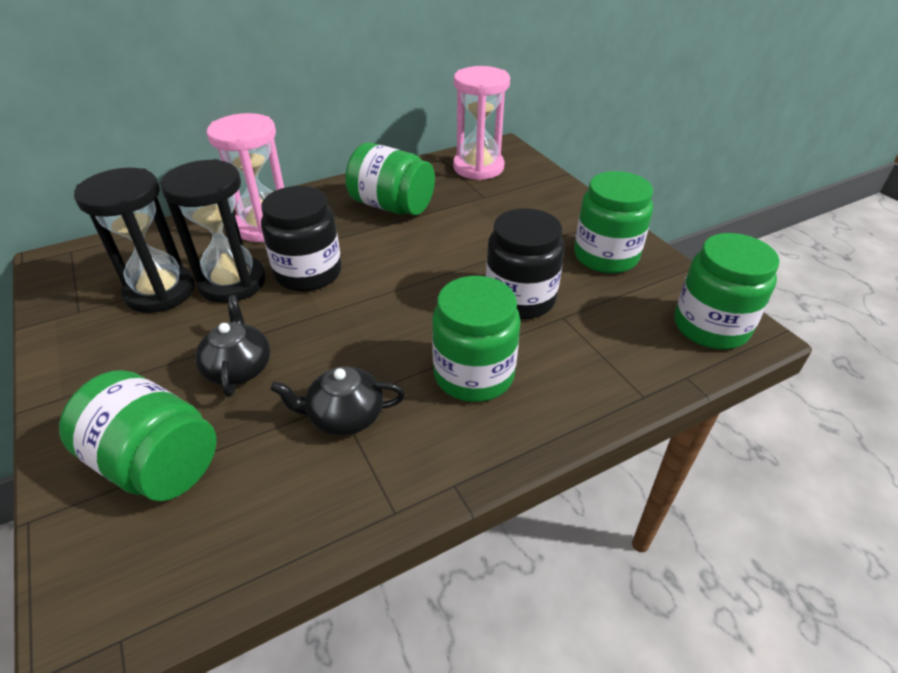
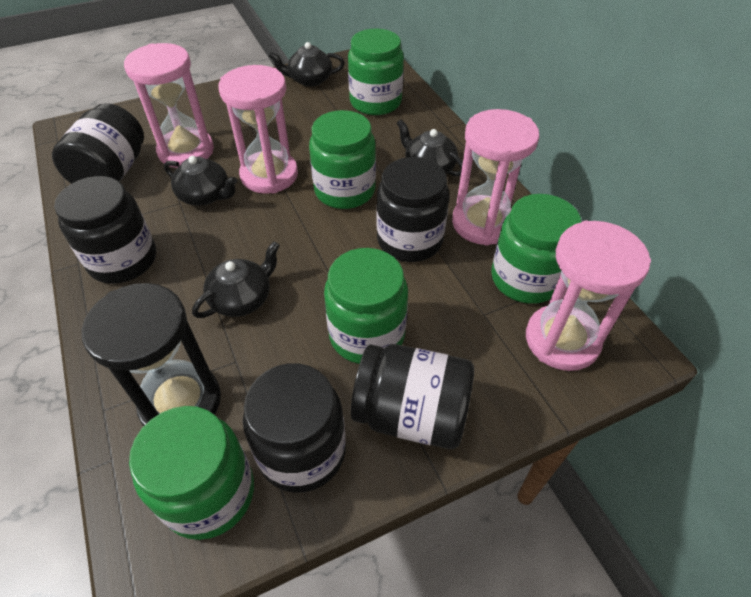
black hourglass: 2 -> 1
black jar: 2 -> 5
black teapot: 2 -> 4
pink hourglass: 2 -> 4

